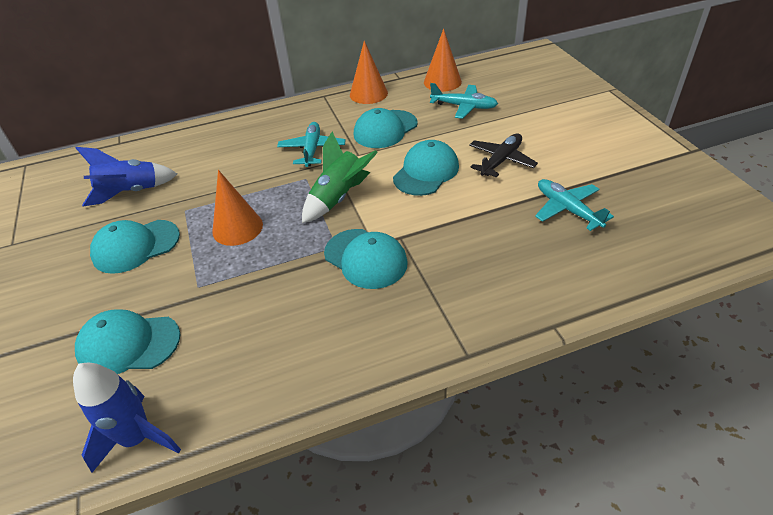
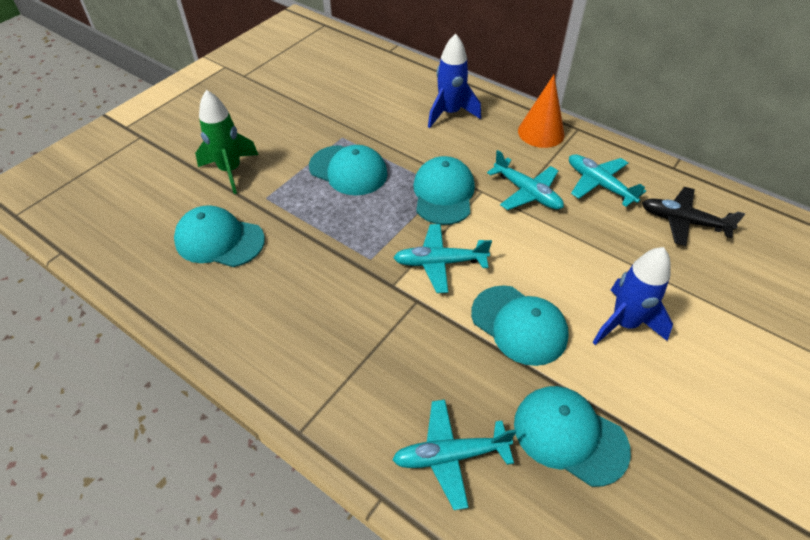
orange cone: 3 -> 1
turquoise plane: 3 -> 4

